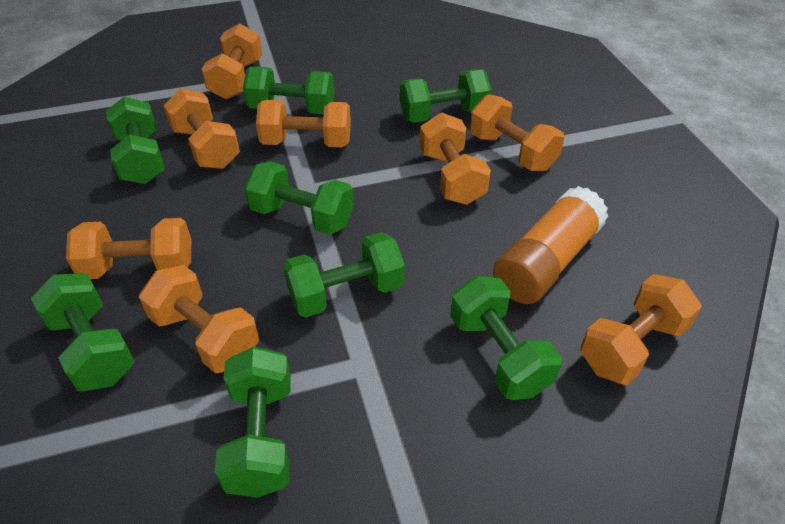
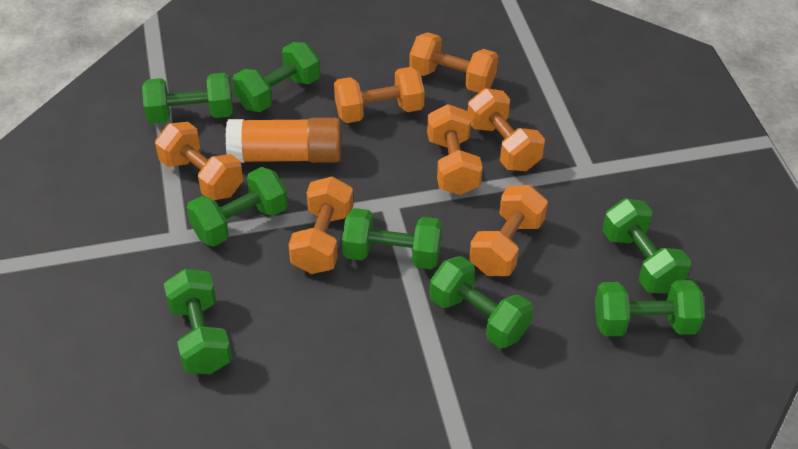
orange dumbbell: 8 -> 7

